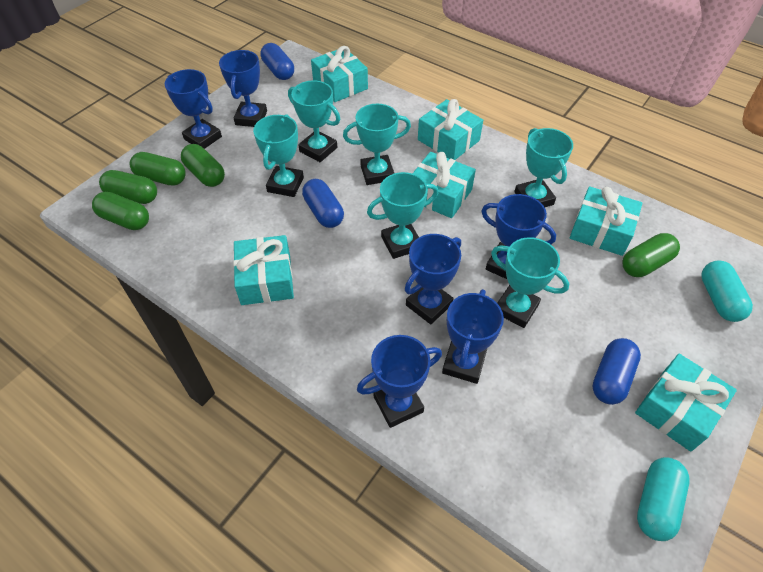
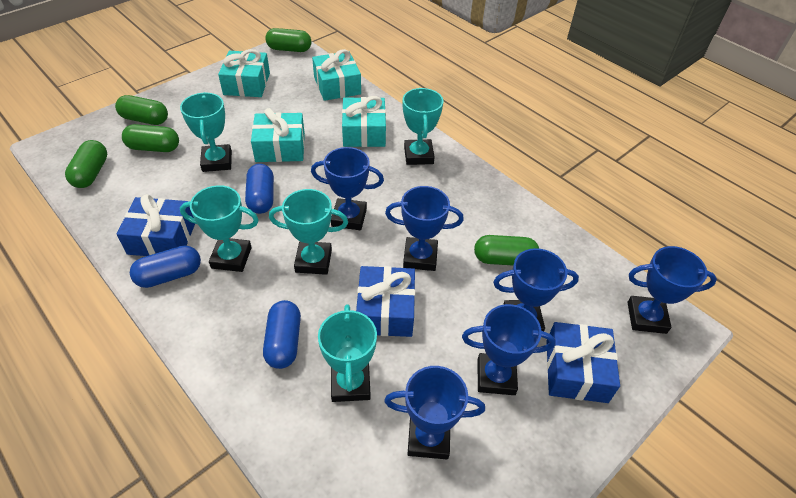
blue gift: 0 -> 3
turquoise capsule: 2 -> 0
turquoise gift: 6 -> 4
turquoise trophy: 6 -> 5

